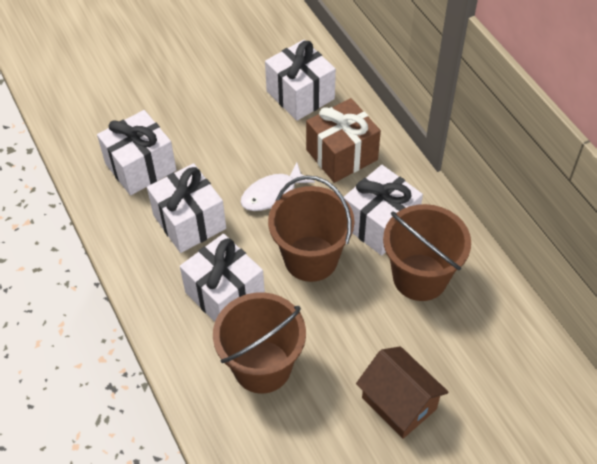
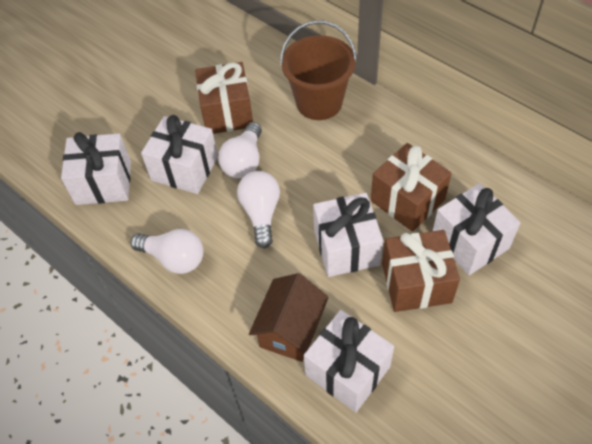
brown bucket: 3 -> 1
brown gift: 1 -> 3
white fish: 1 -> 0
white light bulb: 0 -> 3

